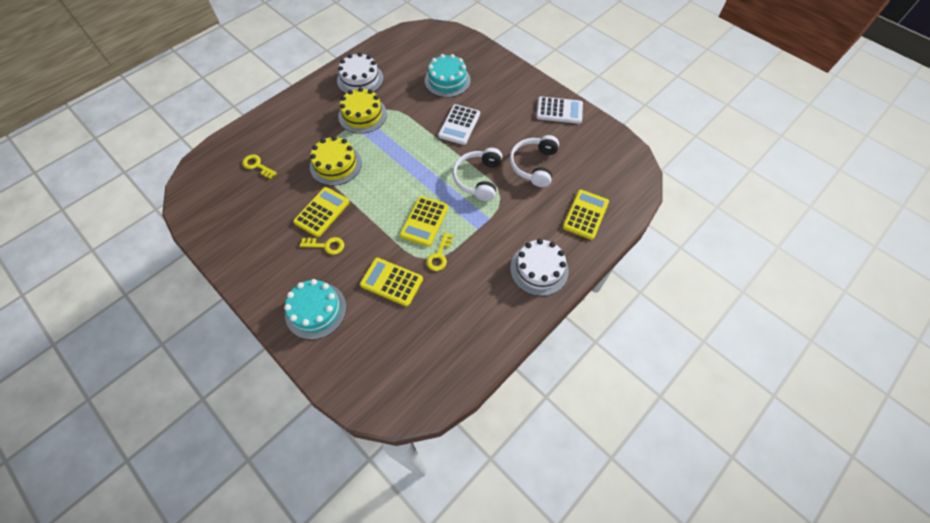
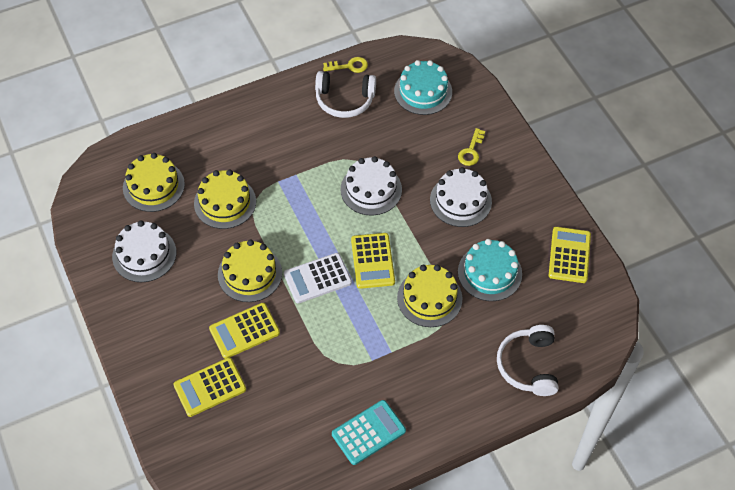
turquoise calculator: 0 -> 1
white cake: 2 -> 3
white calculator: 2 -> 1
yellow cake: 2 -> 4
yellow key: 3 -> 2

